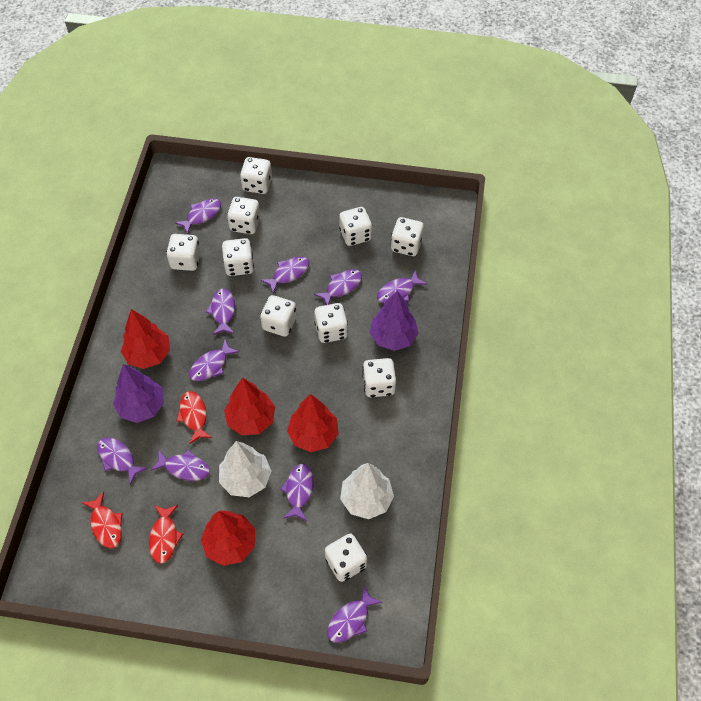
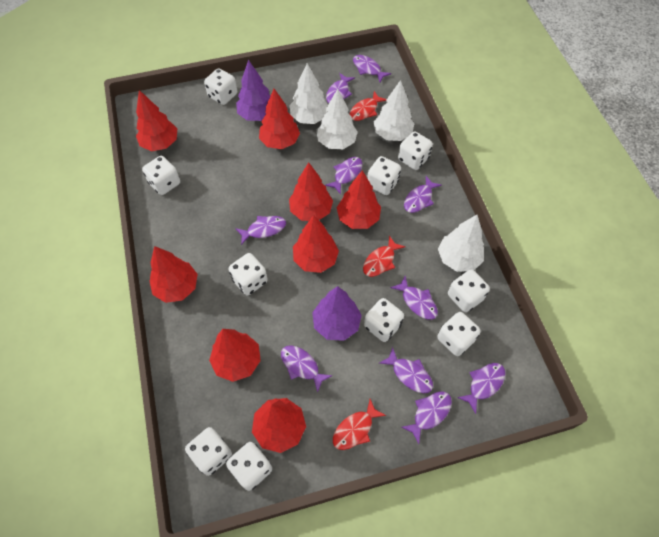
red tree: 4 -> 8
white tree: 2 -> 4

